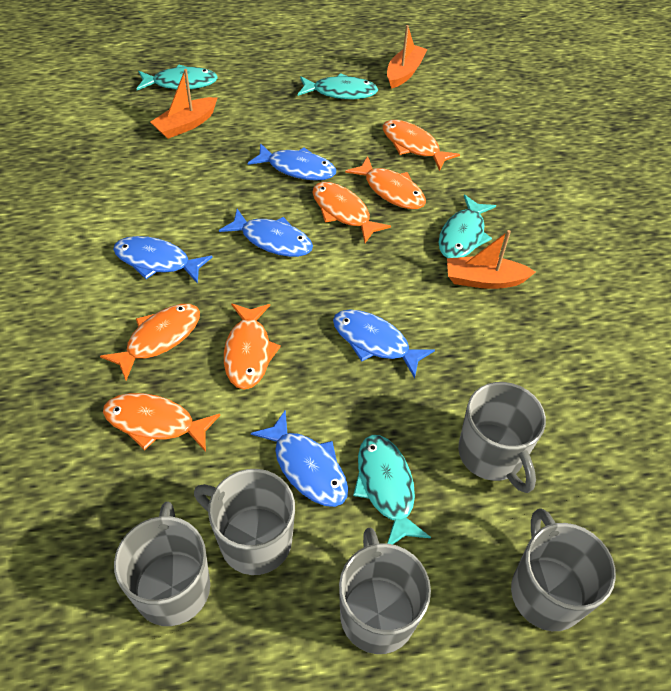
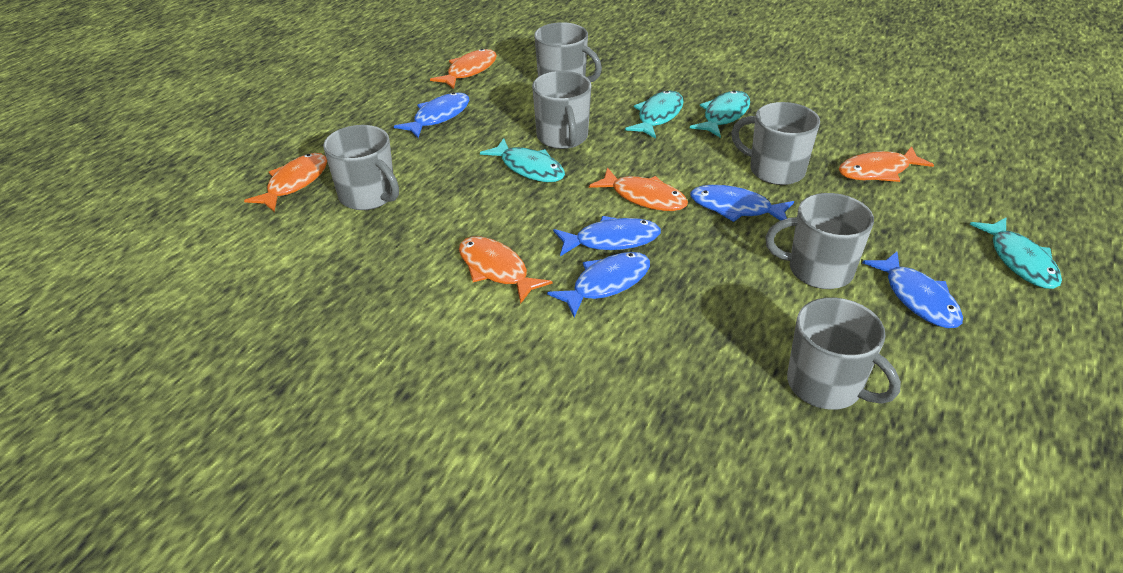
grey mug: 5 -> 6
orange boat: 3 -> 0
orange fish: 6 -> 5

